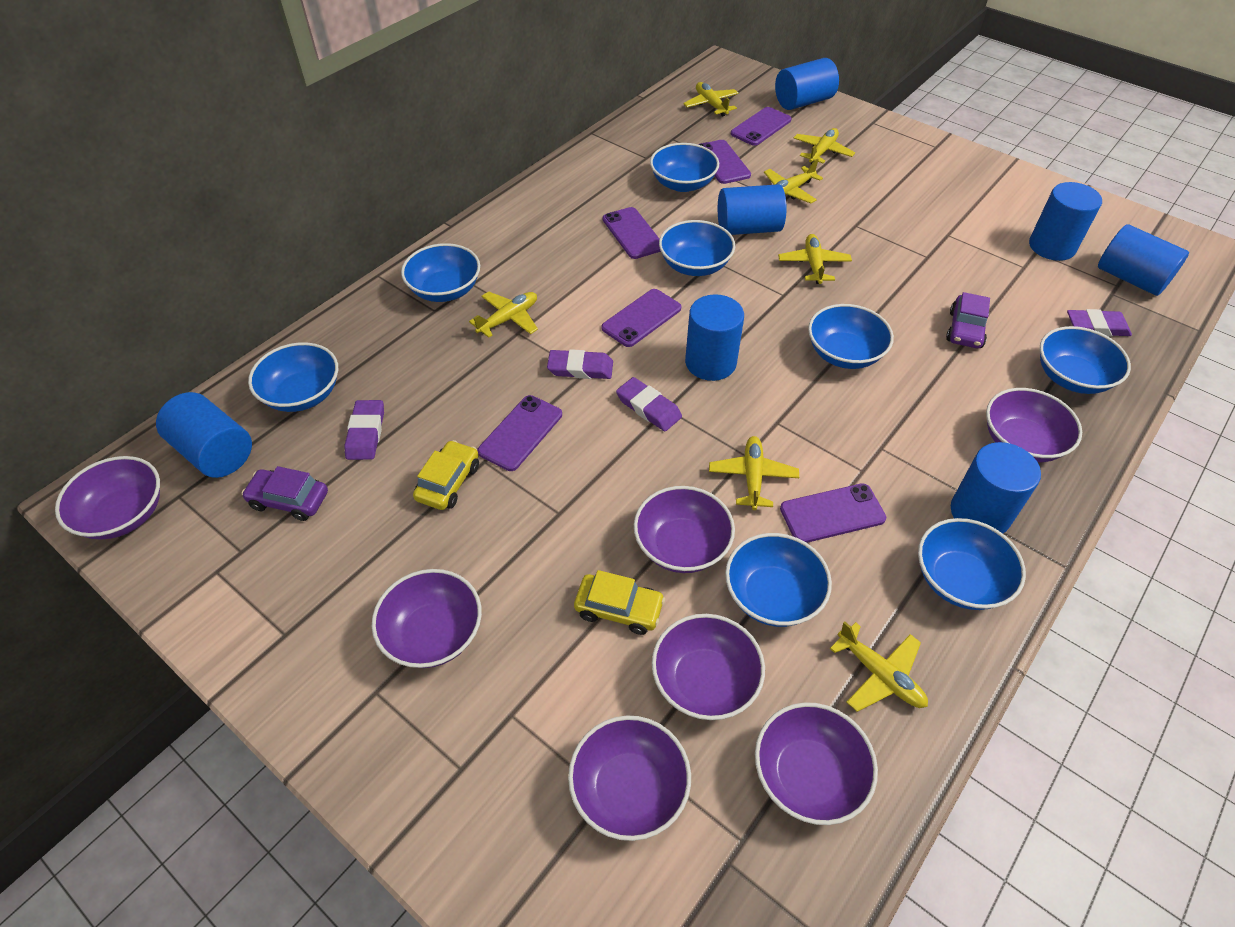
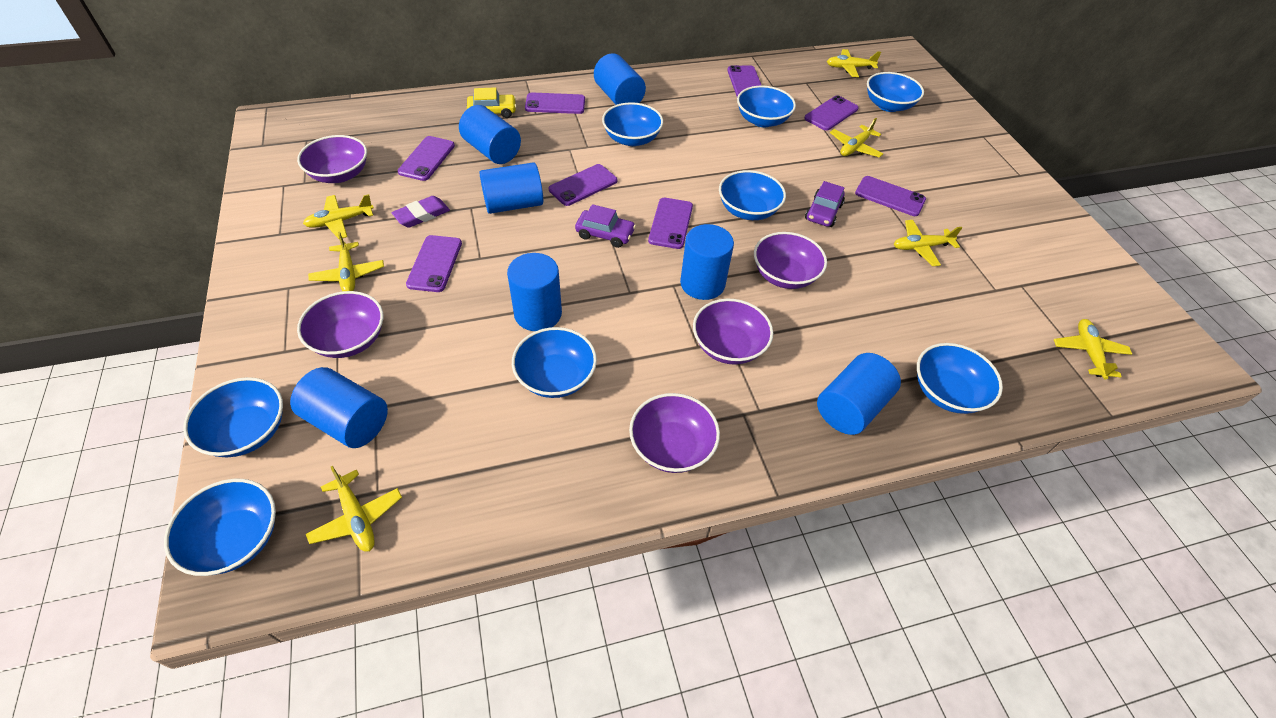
purple bowl: 7 -> 5
purple eraser: 4 -> 1
purple phone: 6 -> 8
yellow car: 2 -> 1

